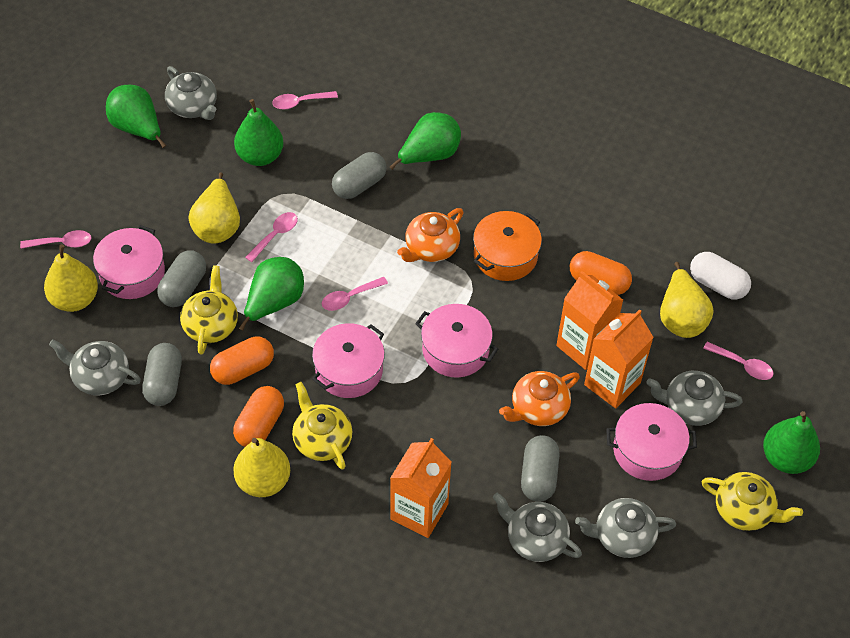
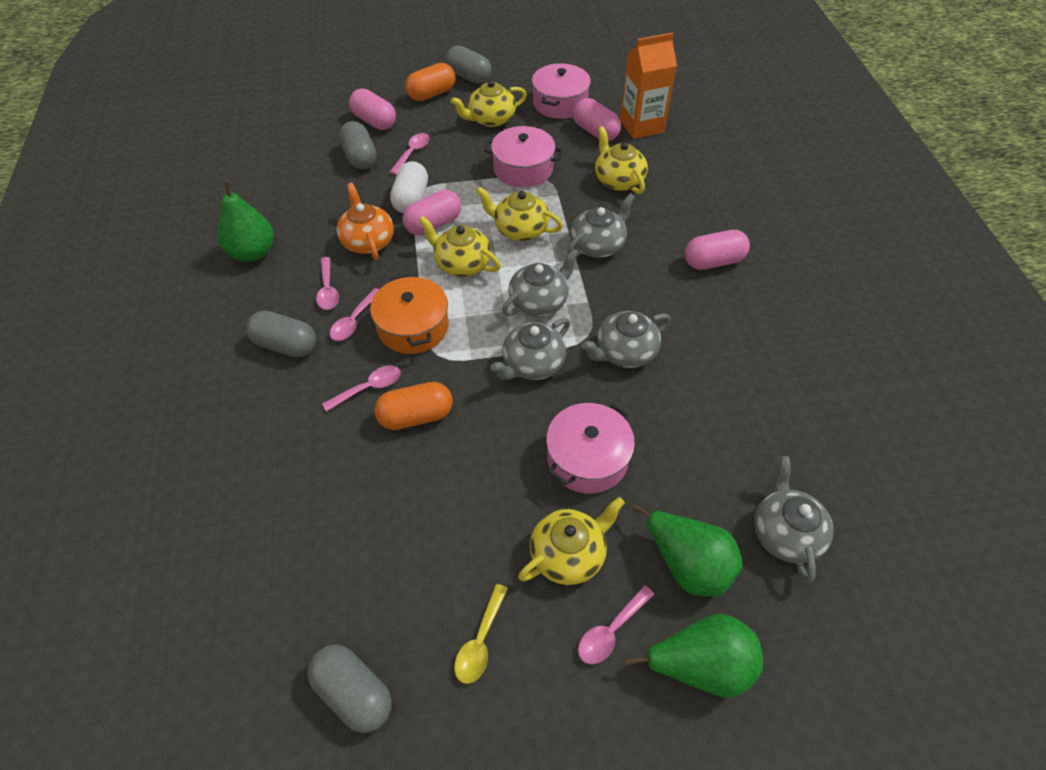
green pear: 5 -> 3
orange capsule: 3 -> 2
orange carton: 3 -> 1
orange teapot: 2 -> 1
pink capsule: 0 -> 4
pink pot: 4 -> 3
yellow pear: 4 -> 0
yellow spoon: 0 -> 1
yellow teapot: 3 -> 5

